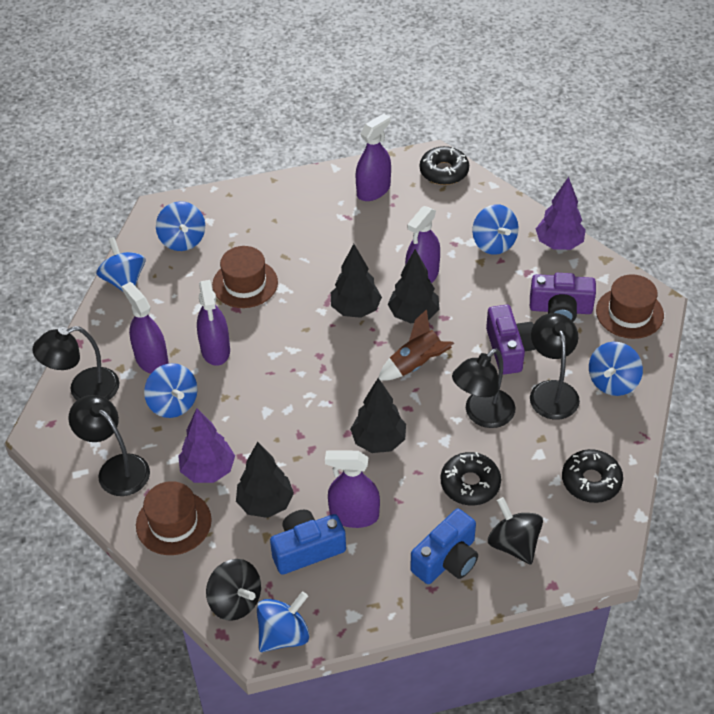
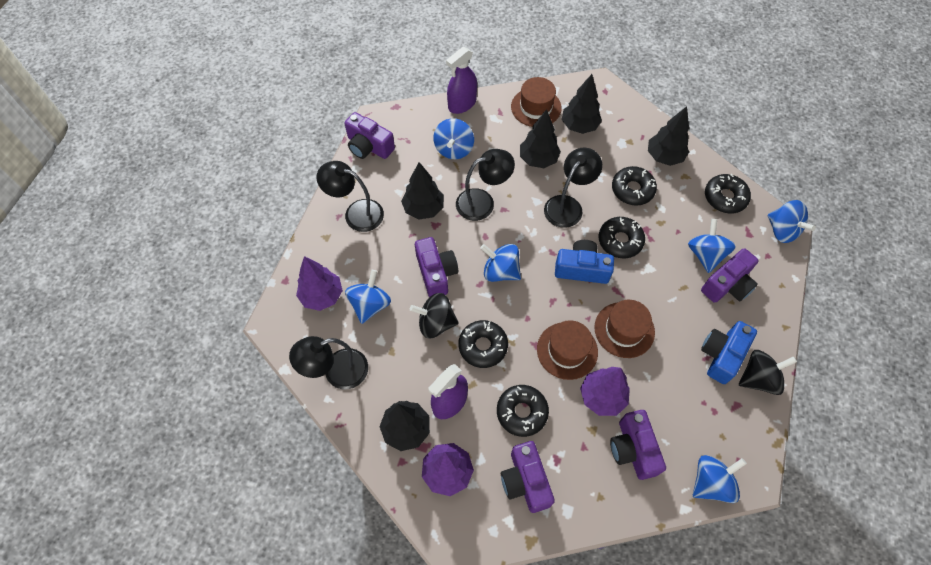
black donut: 3 -> 5
black tree: 4 -> 5
brown rocket: 1 -> 0
purple camera: 2 -> 5
purple spray bottle: 5 -> 2
purple tree: 2 -> 3

